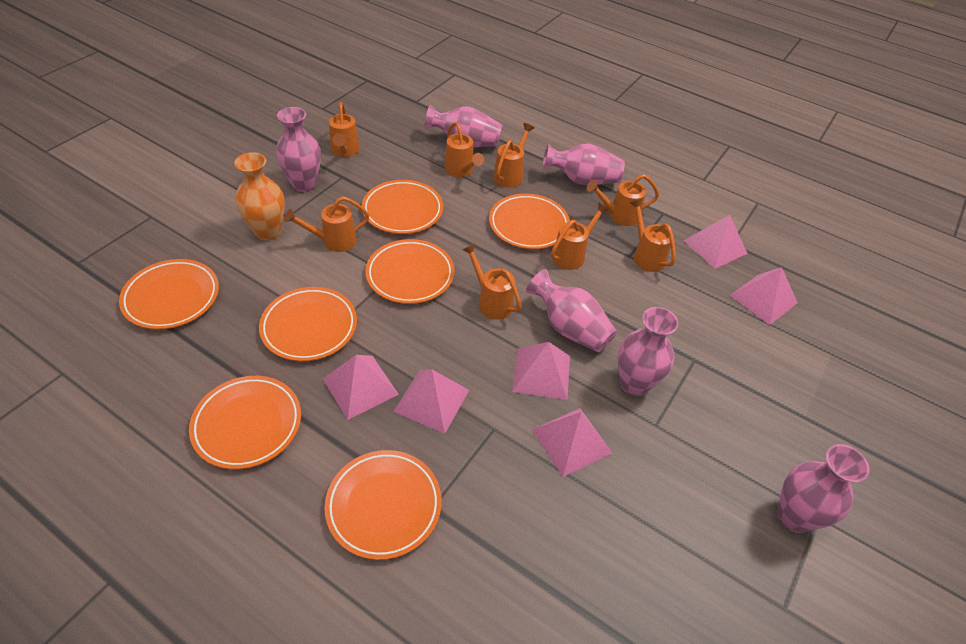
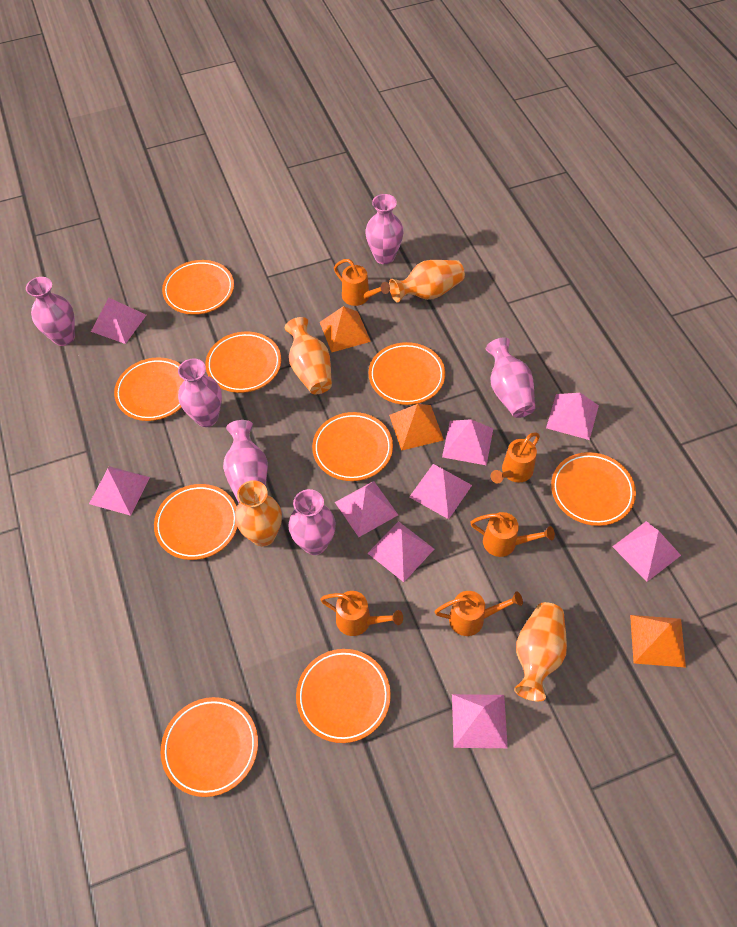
orange plate: 7 -> 9
orange pyramid: 0 -> 3
orange vase: 1 -> 4
orange watering can: 8 -> 5
pink pyramid: 6 -> 9

